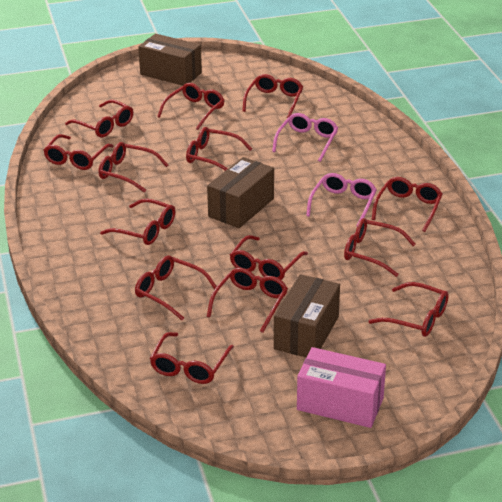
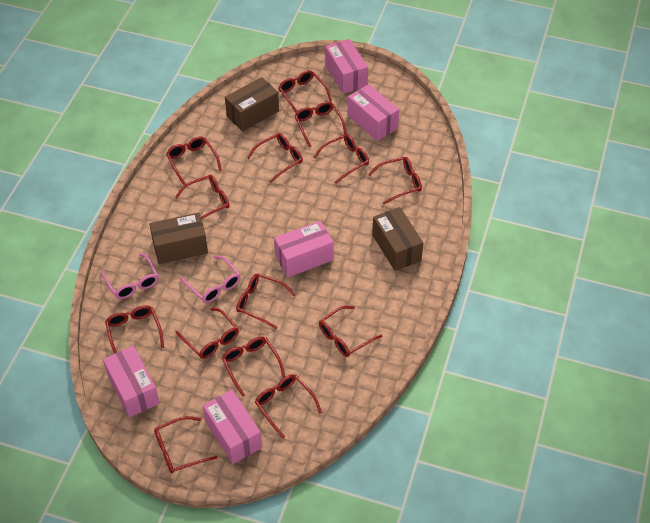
pink box: 1 -> 5

